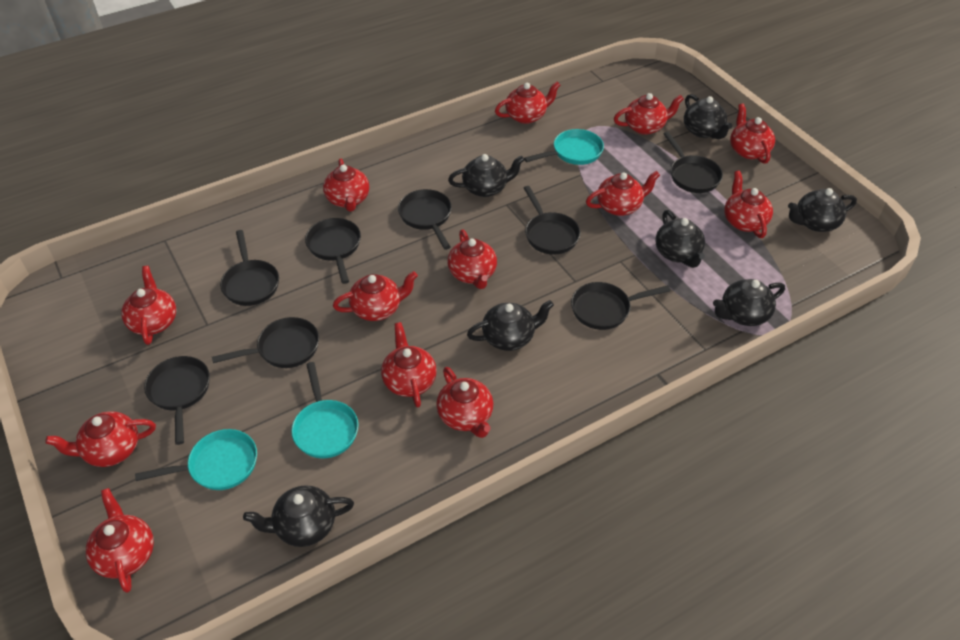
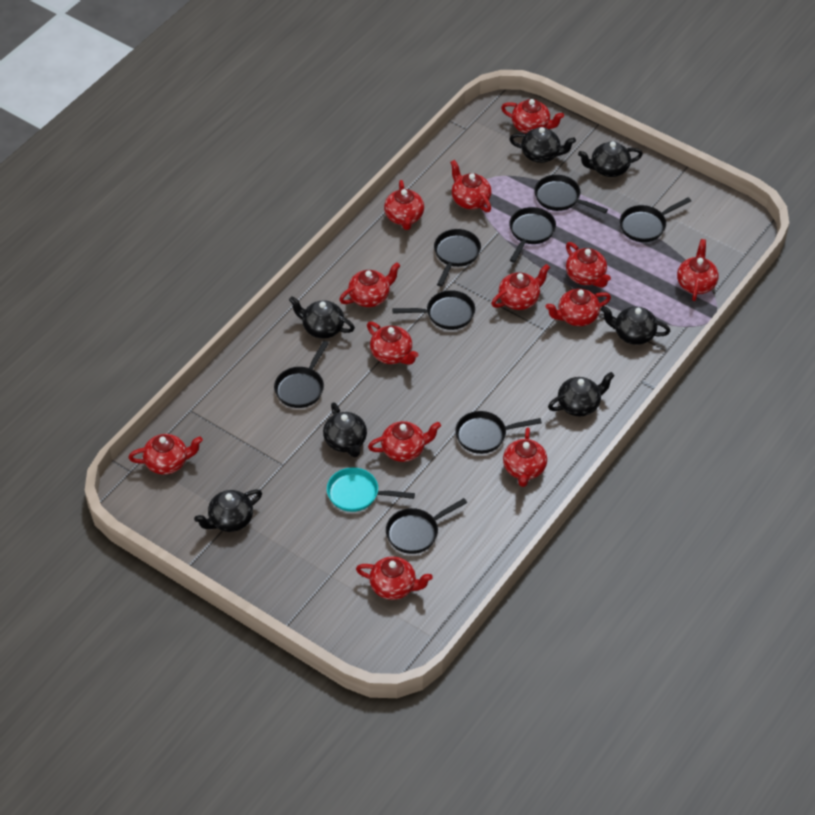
turquoise pan: 3 -> 1

